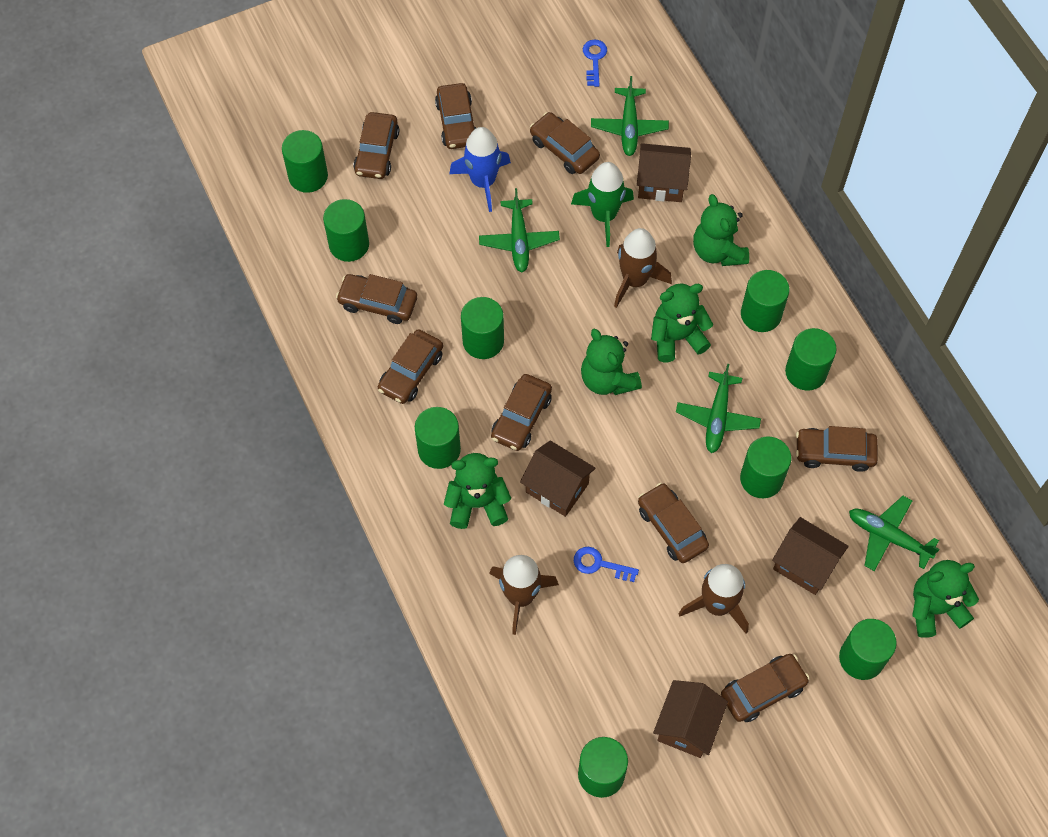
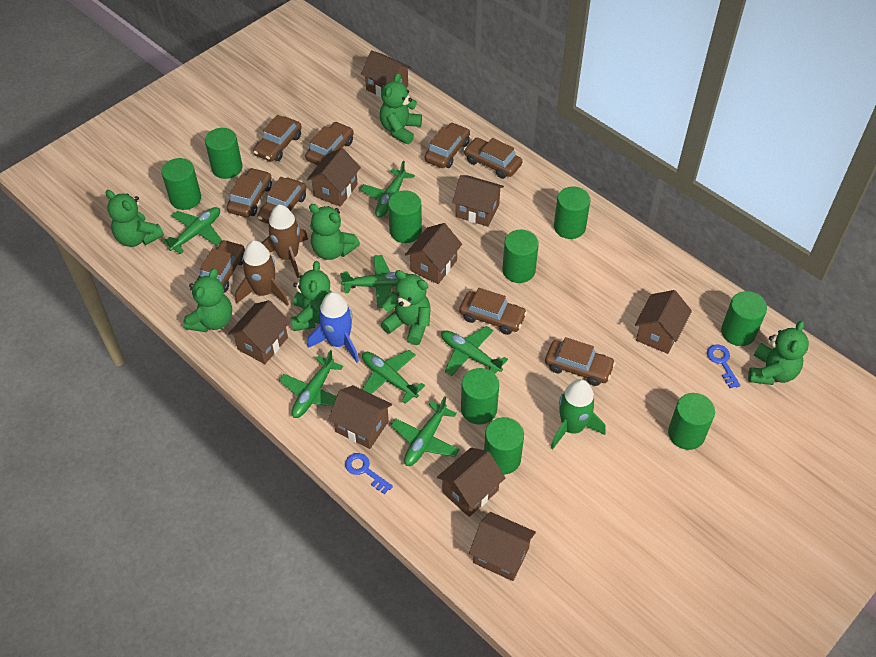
brown house: 4 -> 9
brown rocket: 3 -> 2
green plane: 4 -> 7
green teddy bear: 5 -> 7

